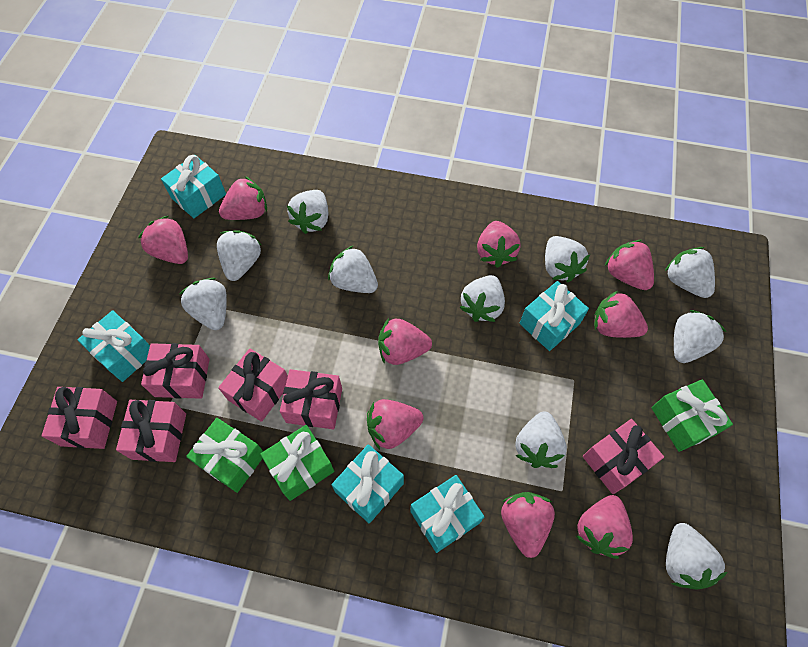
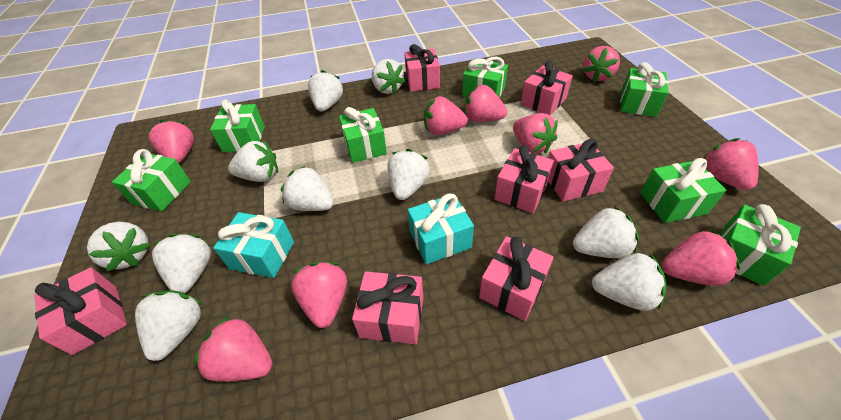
green gift: 3 -> 7
pink gift: 6 -> 7
turquoise gift: 5 -> 2

